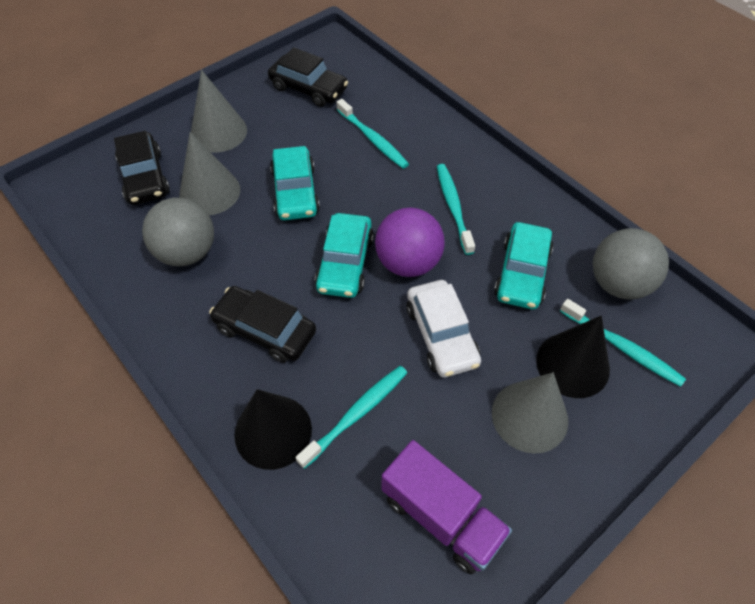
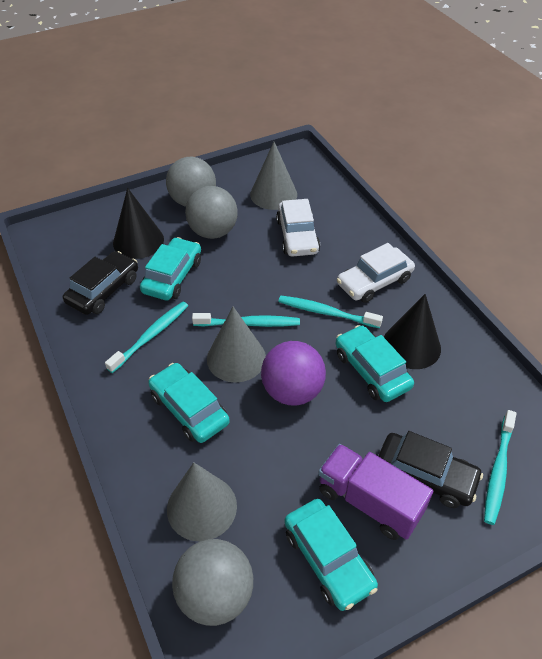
black car: 3 -> 2
grey ball: 2 -> 3
turquoise car: 3 -> 4
white car: 1 -> 2

